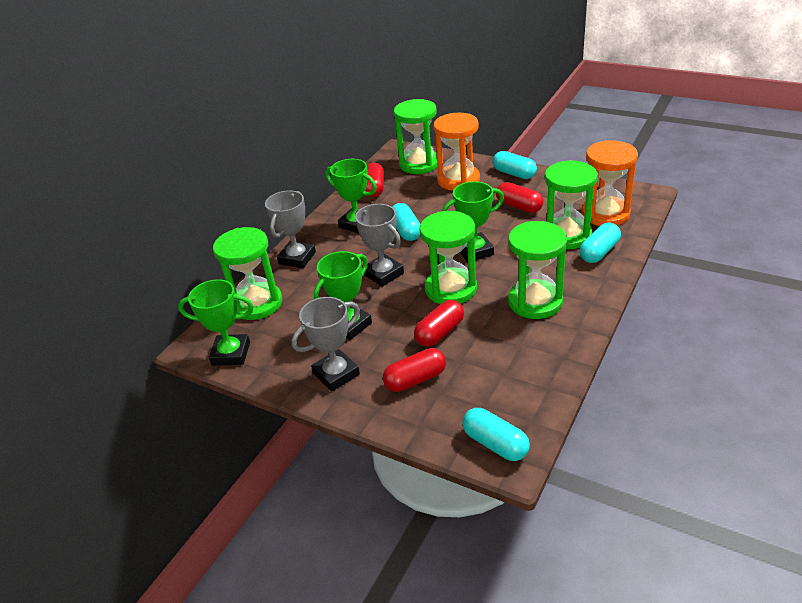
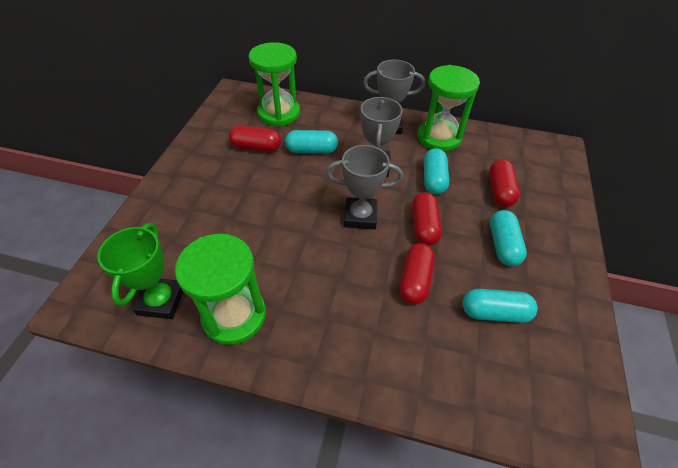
green hourglass: 5 -> 3
green trophy: 4 -> 1
orange hourglass: 2 -> 0

